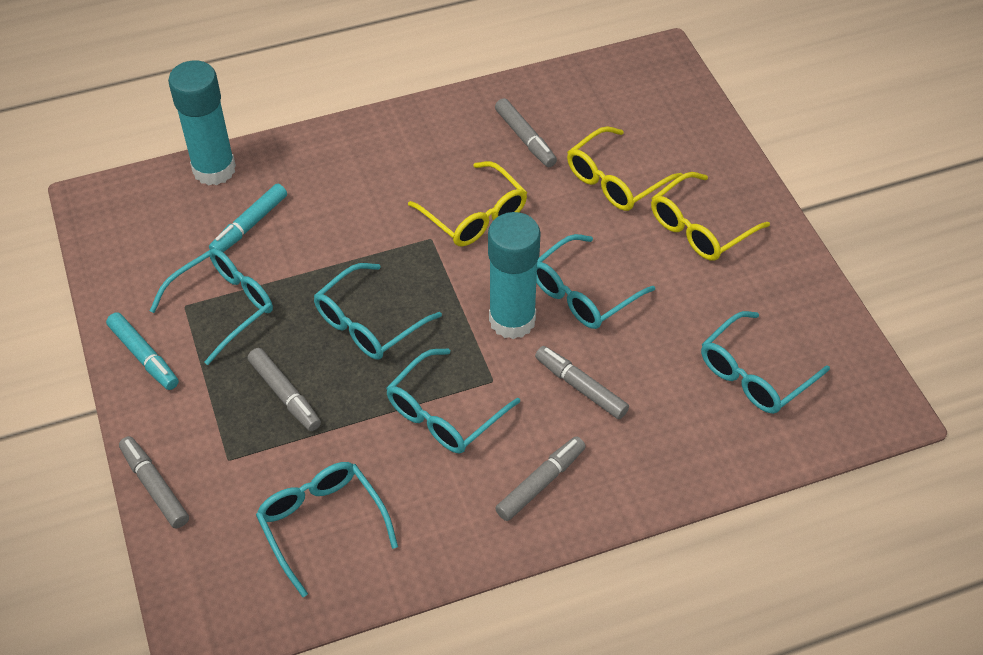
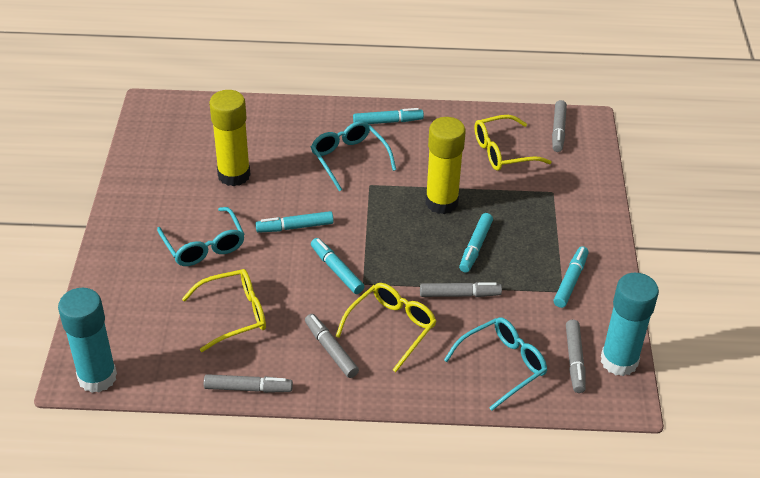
turquoise glasses: 6 -> 3
turquoise marker: 2 -> 5
yellow glue stick: 0 -> 2

